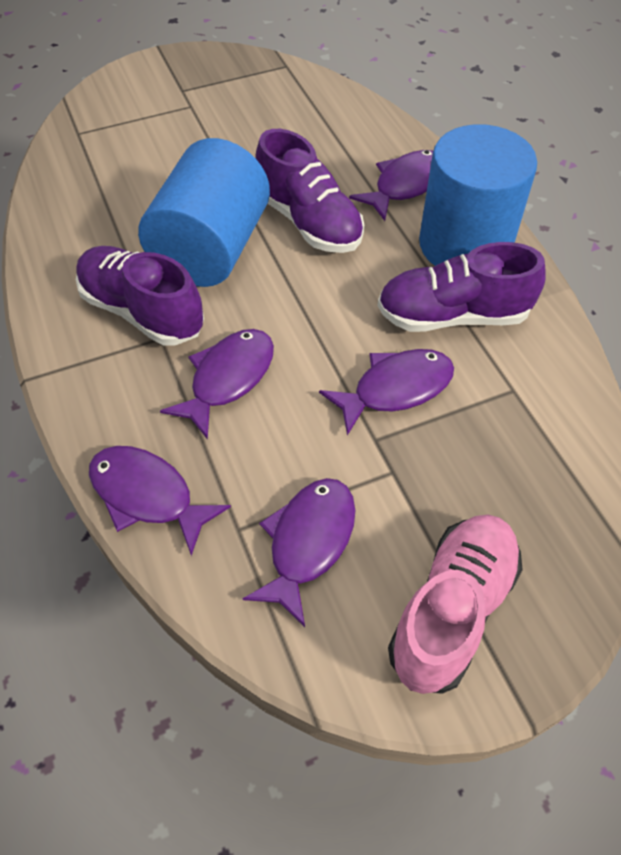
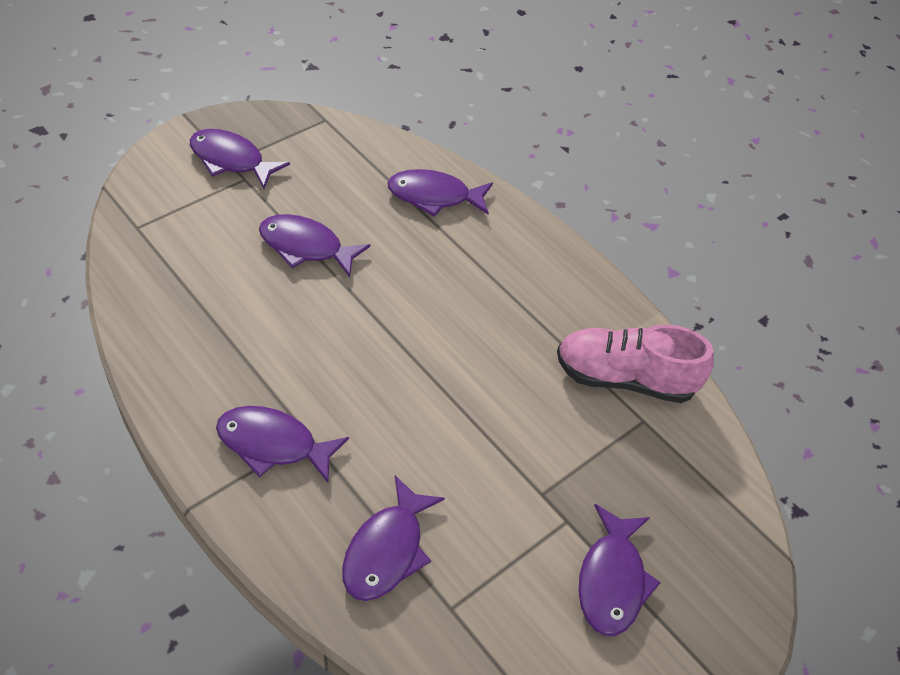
blue cylinder: 2 -> 0
purple fish: 5 -> 6
purple shoe: 3 -> 0

